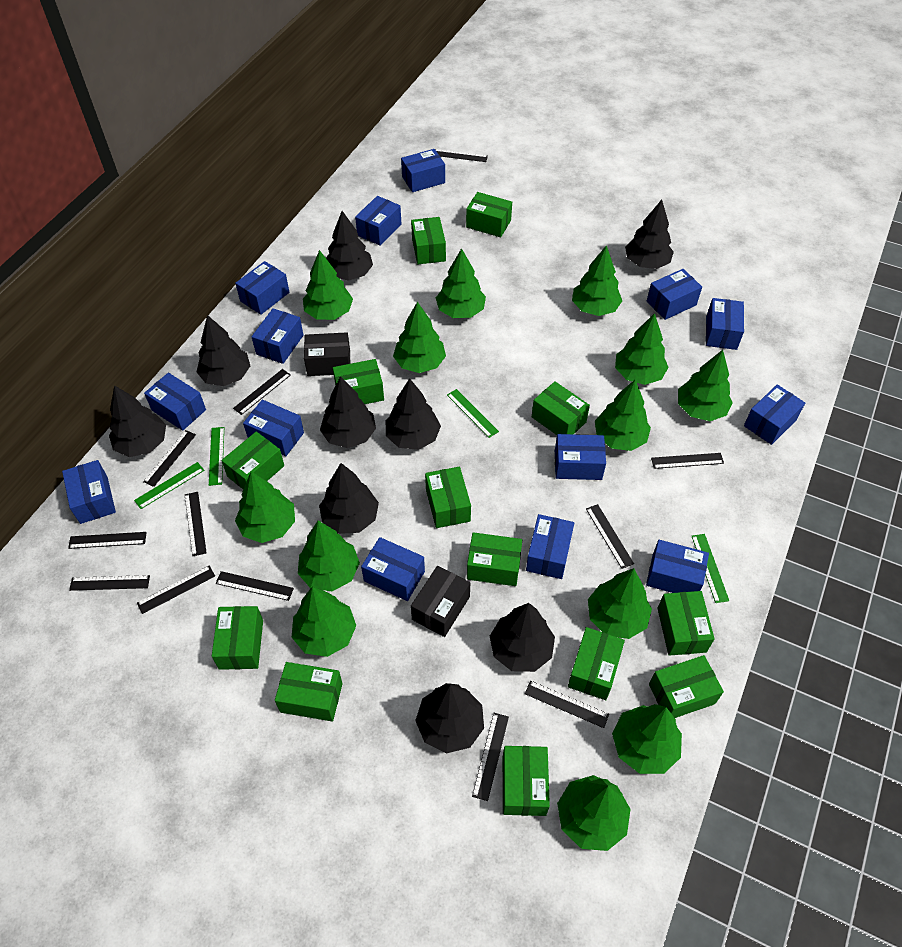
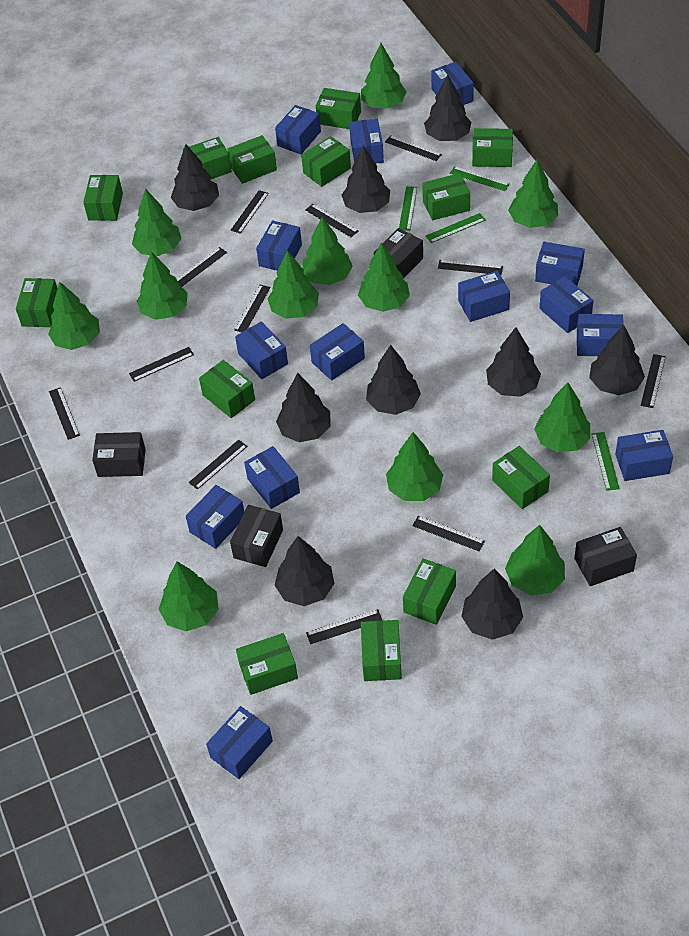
black box: 2 -> 4
green tree: 13 -> 12

